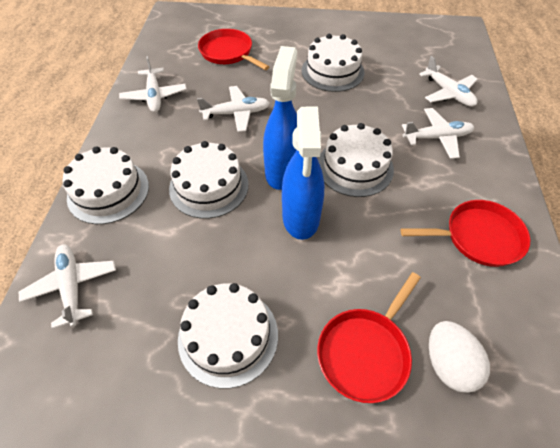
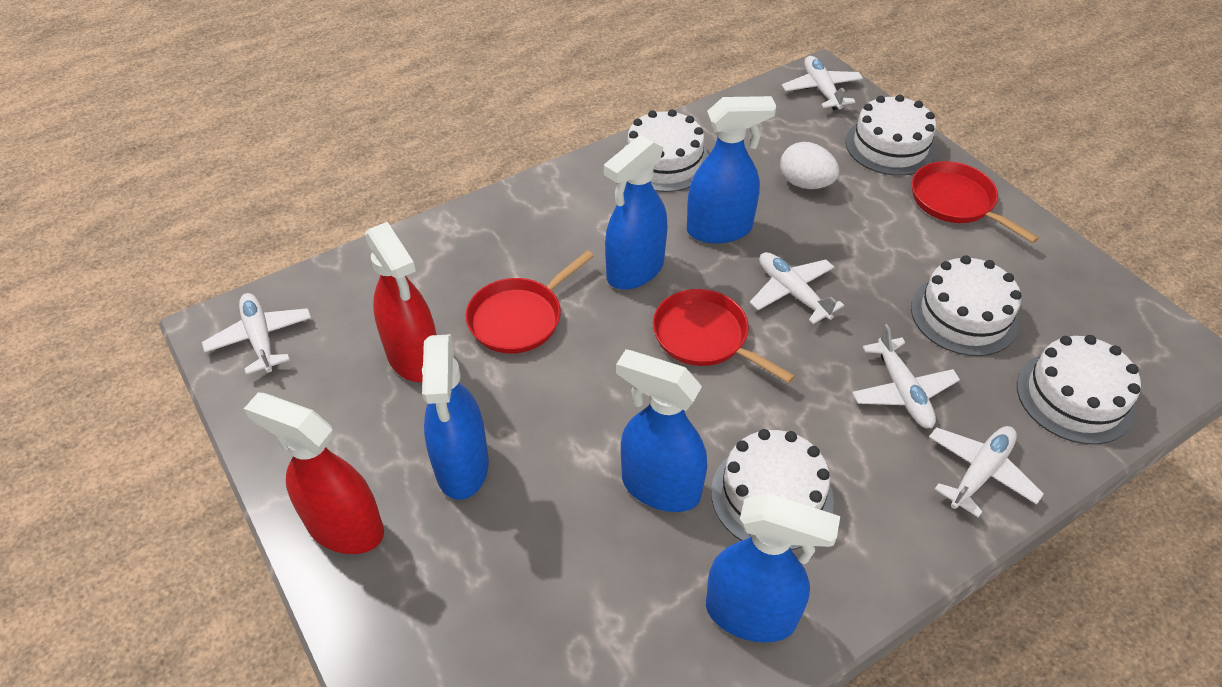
blue spray bottle: 2 -> 5
red spray bottle: 0 -> 2

